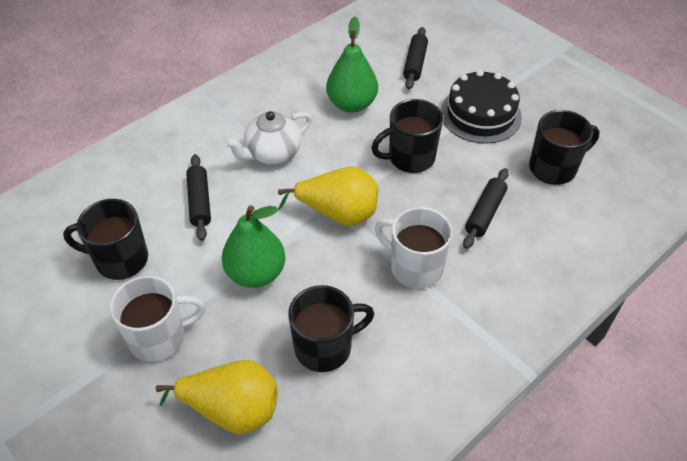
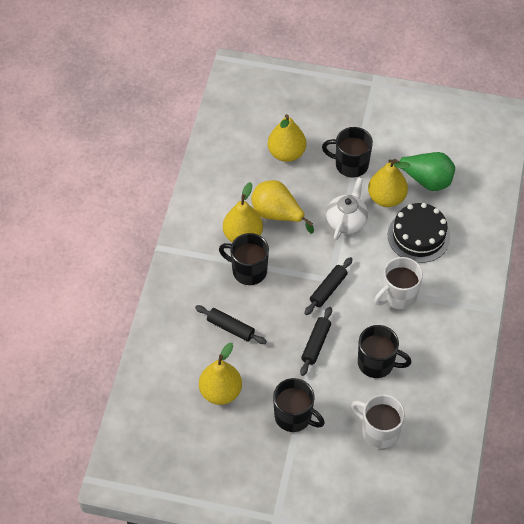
green pear: 2 -> 1
yellow pear: 2 -> 5

